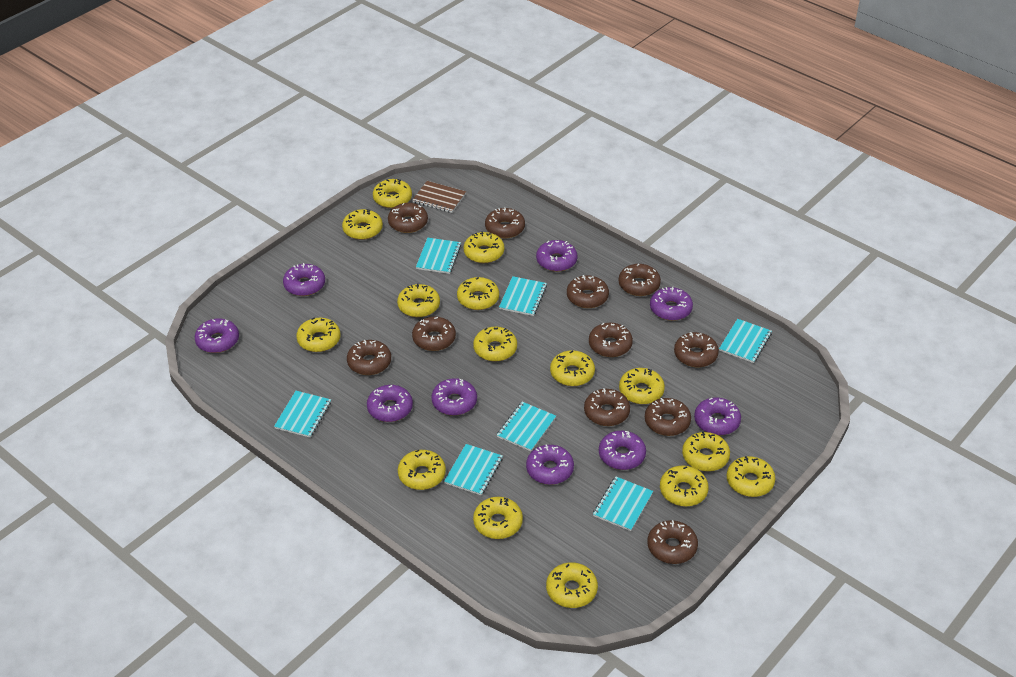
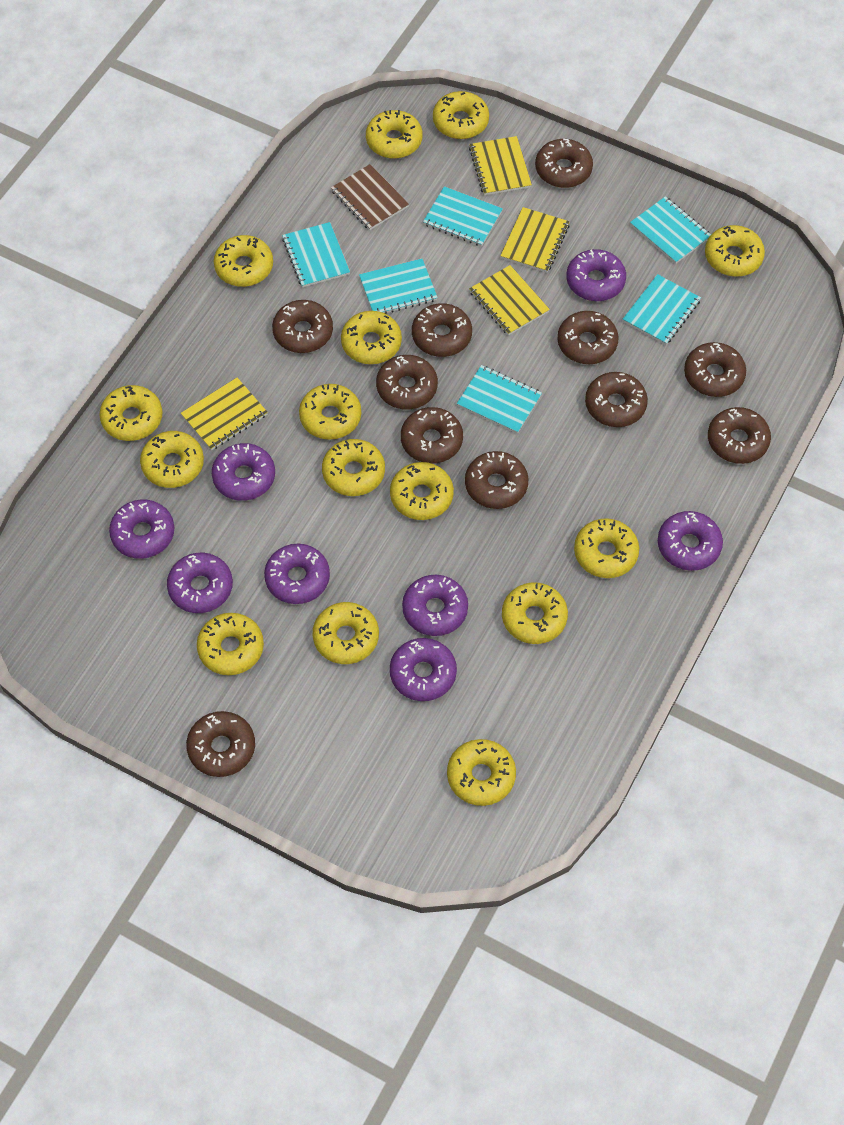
purple donut: 9 -> 8
turquoise notebook: 7 -> 6
yellow notebook: 0 -> 4

